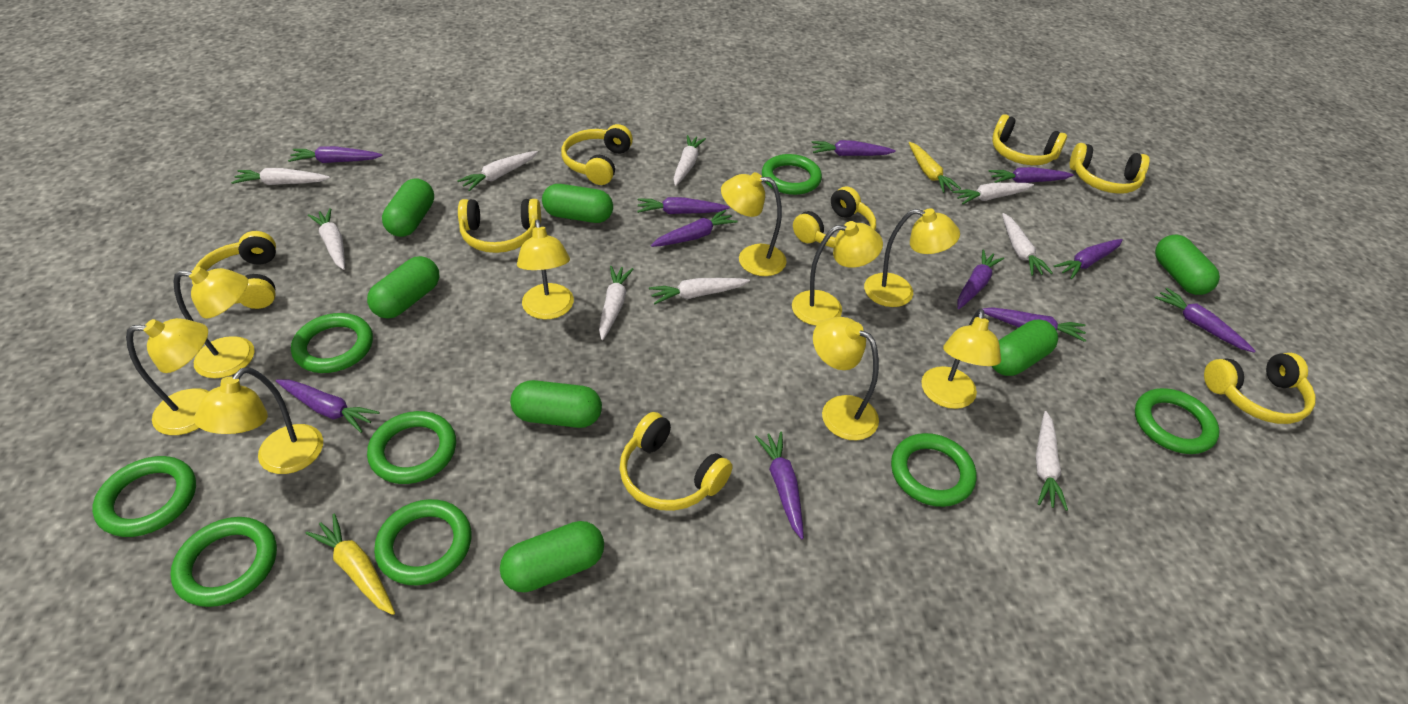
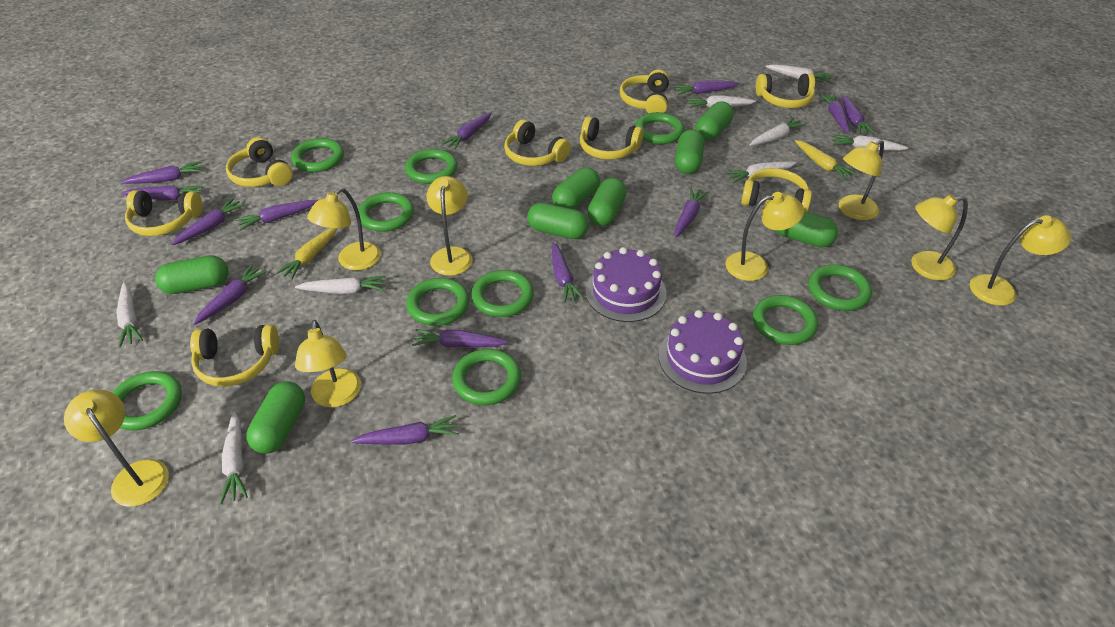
green capsule: 7 -> 8
green ring: 8 -> 10
purple cake: 0 -> 2
purple carrot: 11 -> 13
white carrot: 9 -> 8
yellow lamp: 9 -> 8

